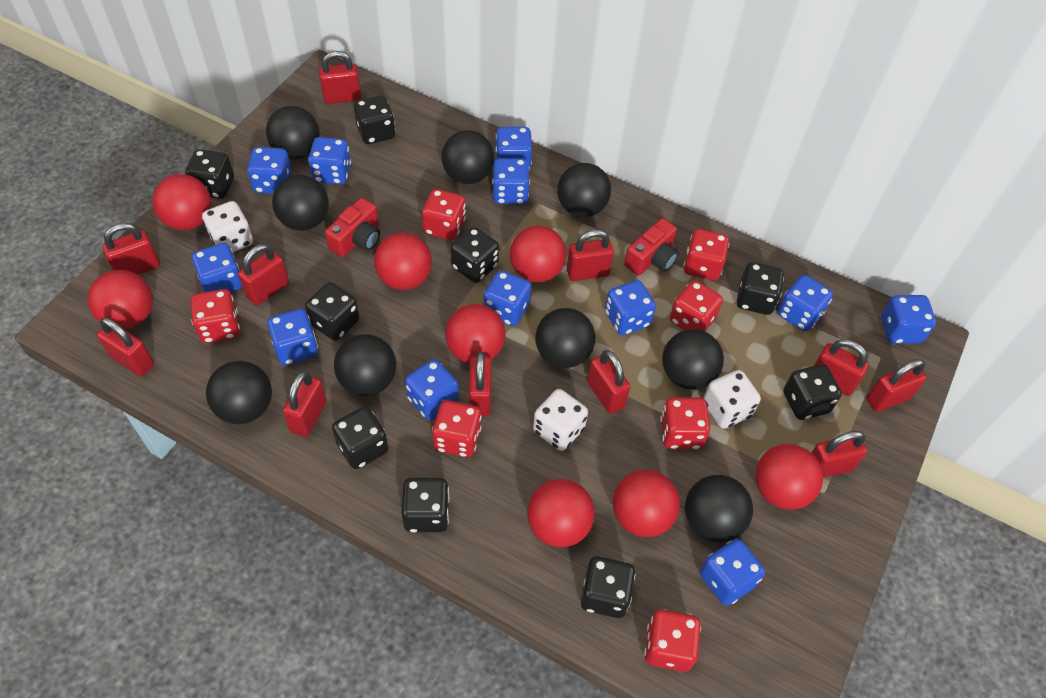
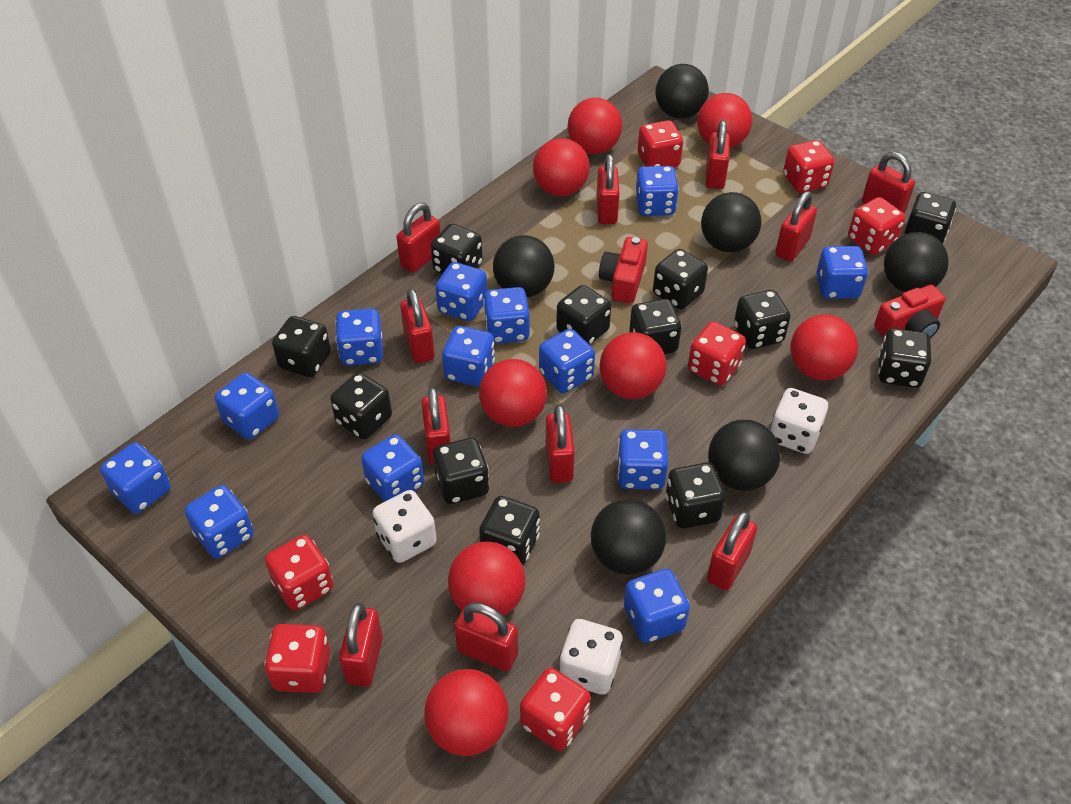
black ball: 9 -> 6
black dice: 9 -> 12
blue dice: 12 -> 13

